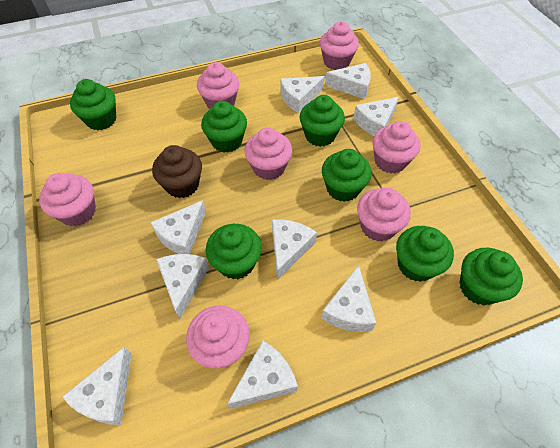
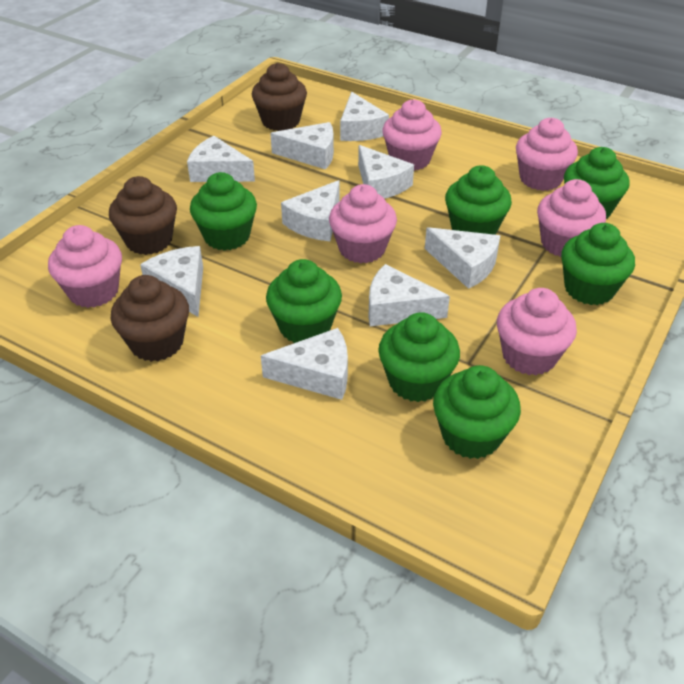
brown cupcake: 1 -> 3
pink cupcake: 7 -> 6

